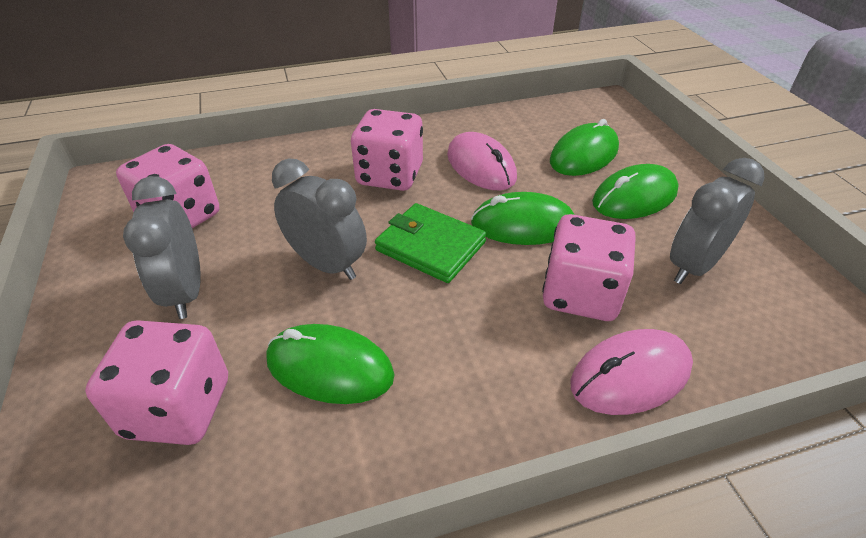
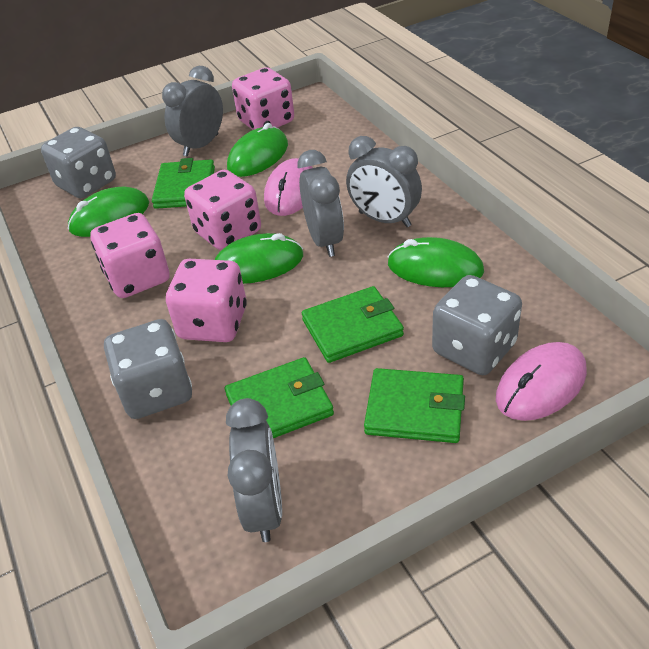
green wallet: 1 -> 4
grey clock: 3 -> 4
grey dice: 0 -> 3

